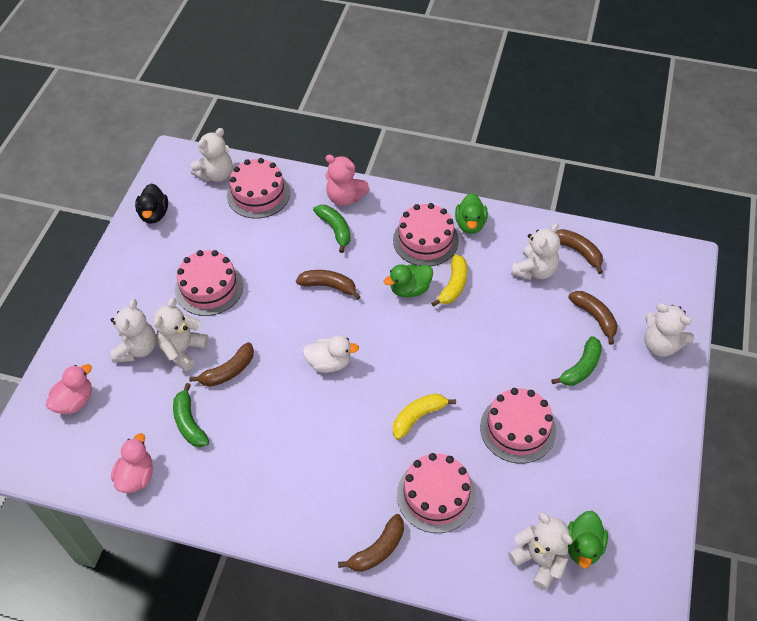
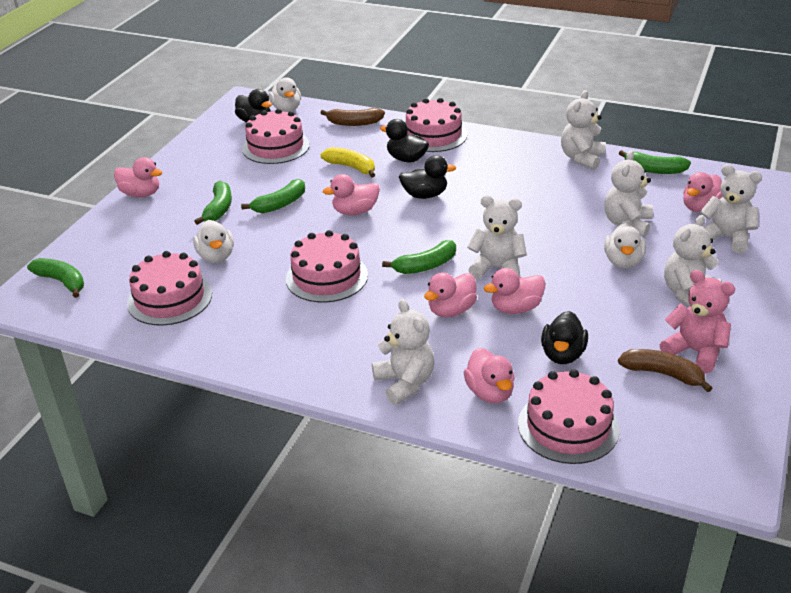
black duck: 1 -> 4
brown banana: 5 -> 2
green banana: 3 -> 5
green duck: 3 -> 0
pink duck: 2 -> 6
white duck: 1 -> 3
yellow banana: 2 -> 1

